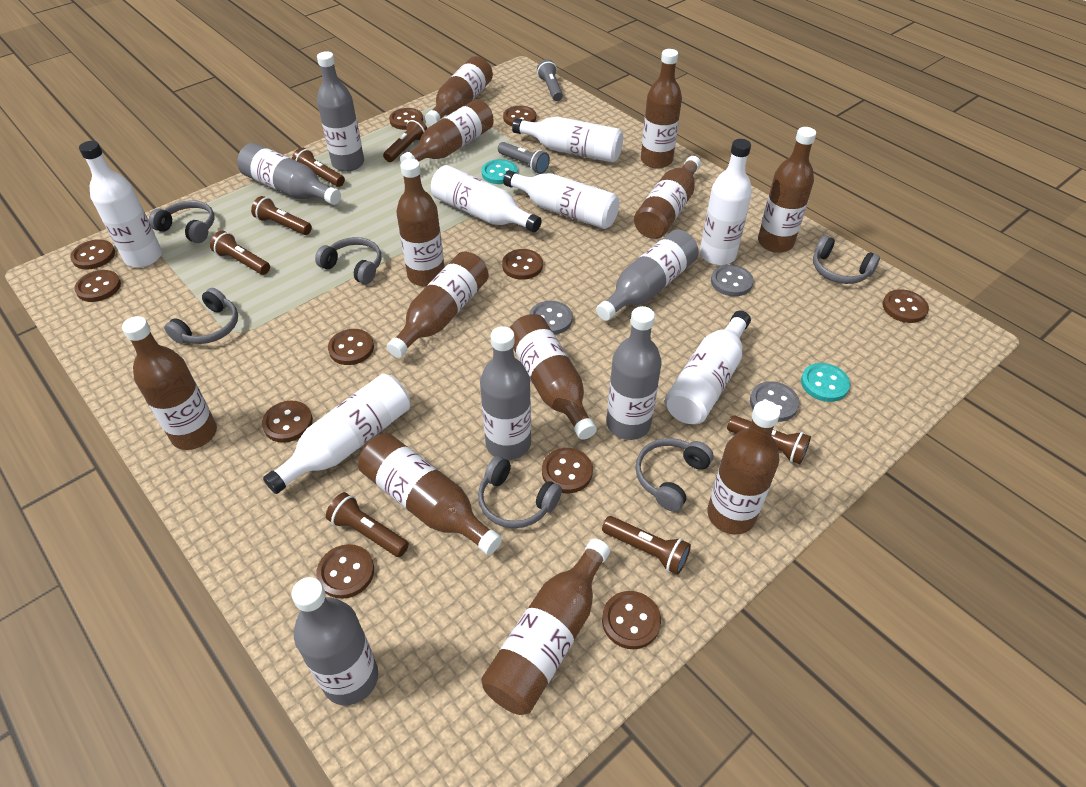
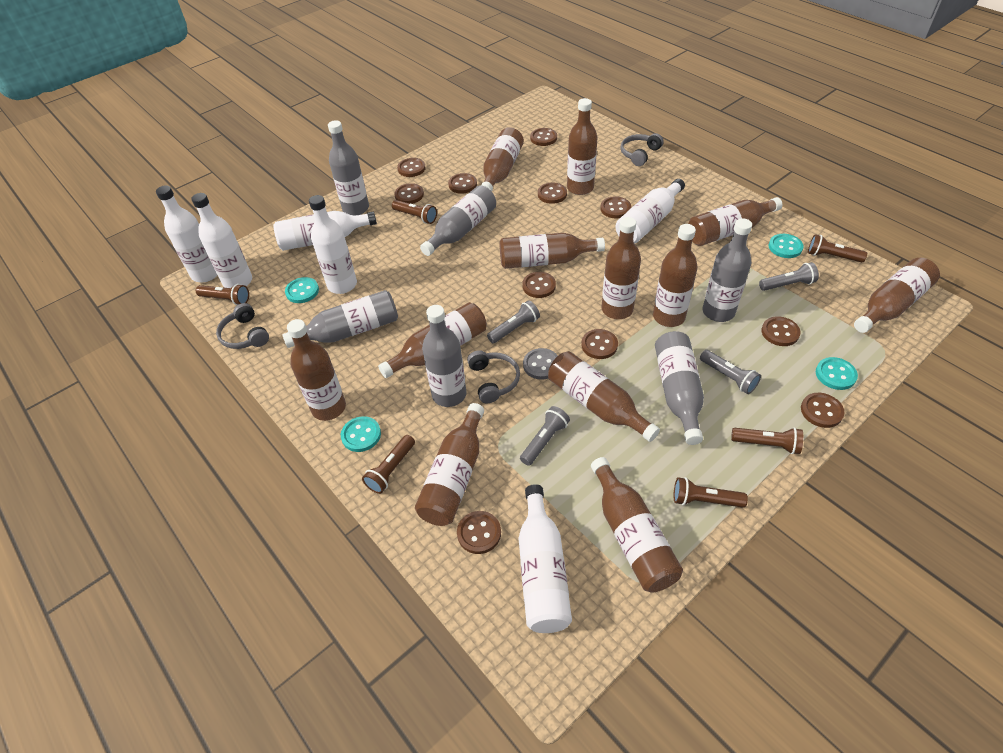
brown flashlight: 7 -> 6
grey button: 3 -> 1
grey flashlight: 2 -> 4
grey headphones: 6 -> 3
turquoise button: 2 -> 4
white bottle: 7 -> 6

